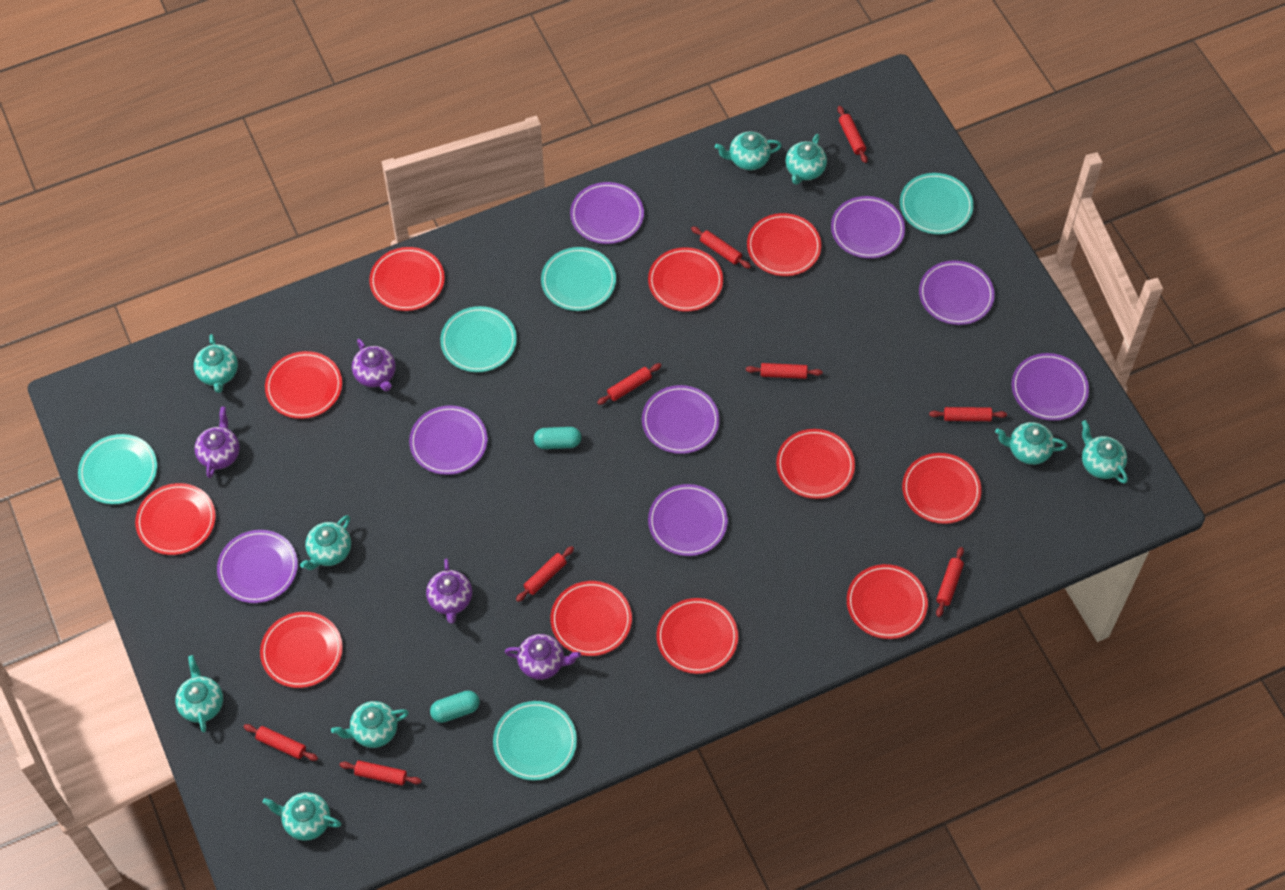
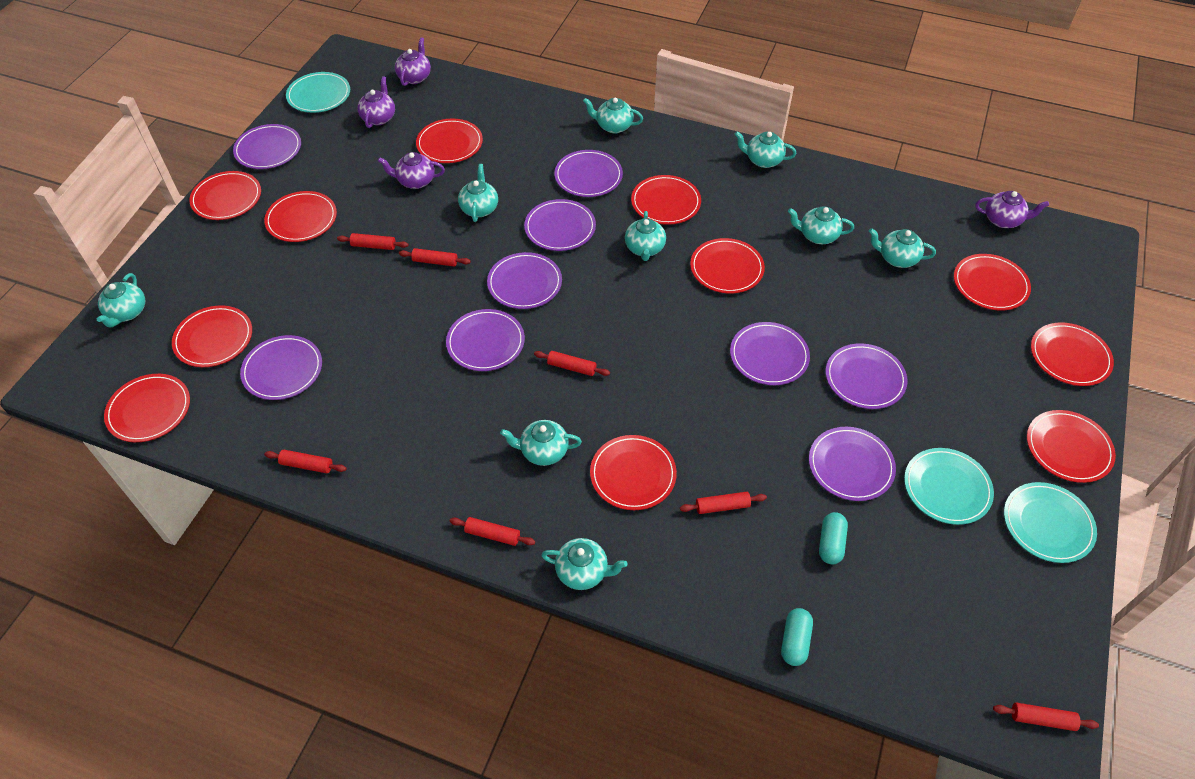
purple plate: 8 -> 9
red rolling pin: 9 -> 7
turquoise plate: 5 -> 3

